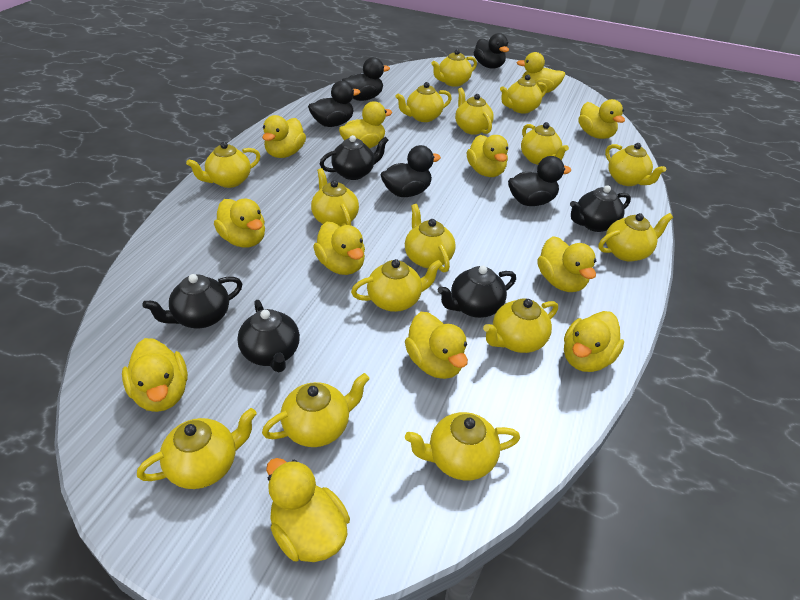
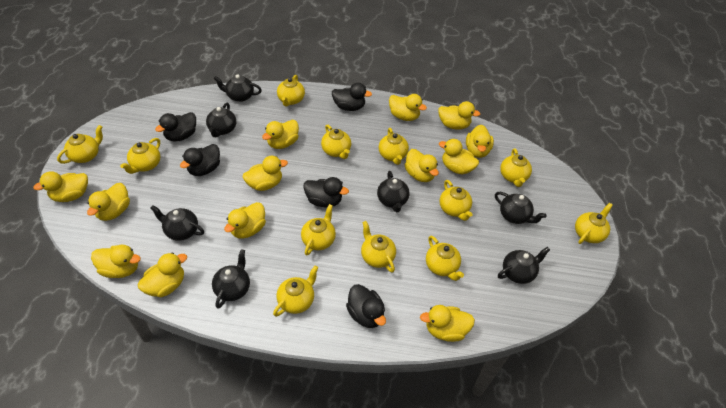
black teapot: 5 -> 7
yellow duck: 12 -> 13
yellow teapot: 15 -> 12

